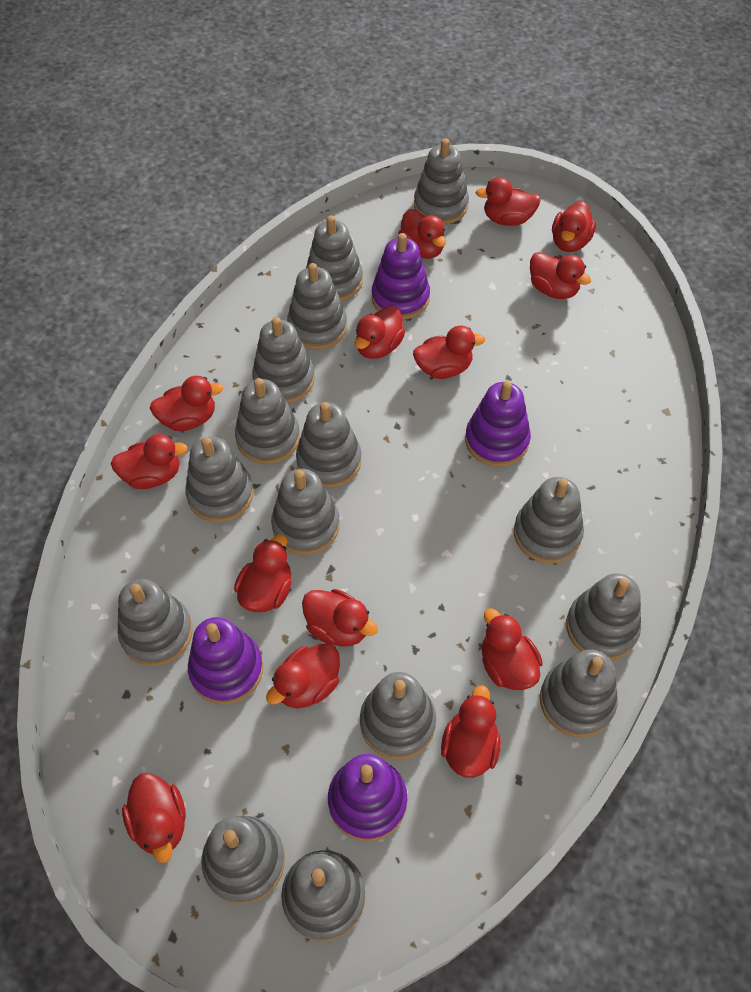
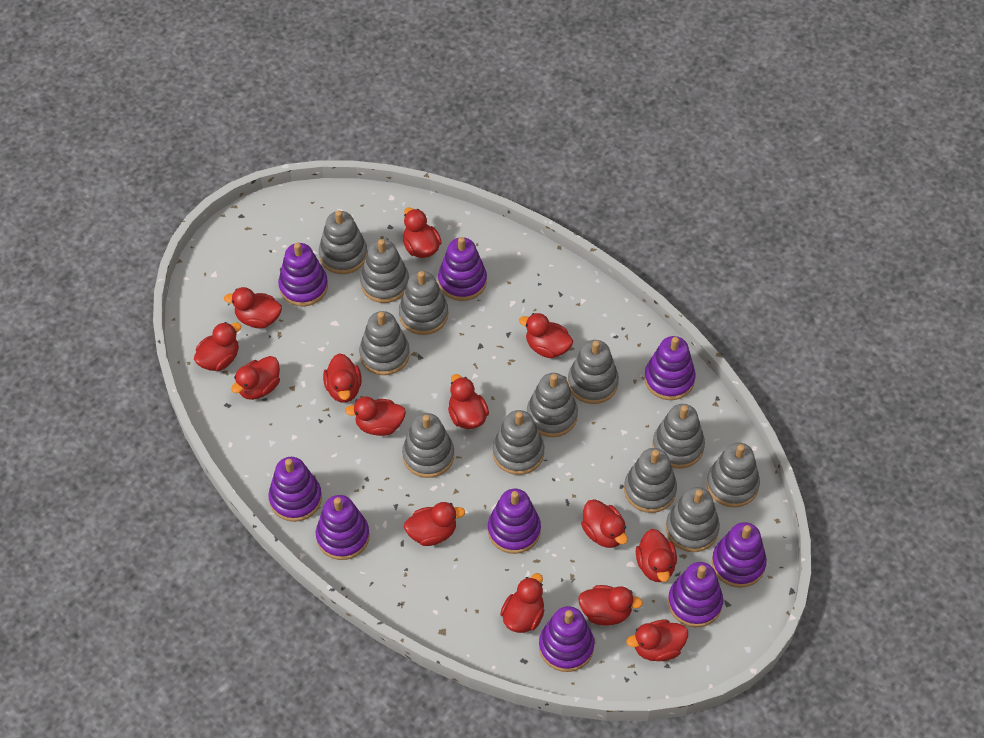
grey stacking toy: 15 -> 12
purple stacking toy: 4 -> 9

